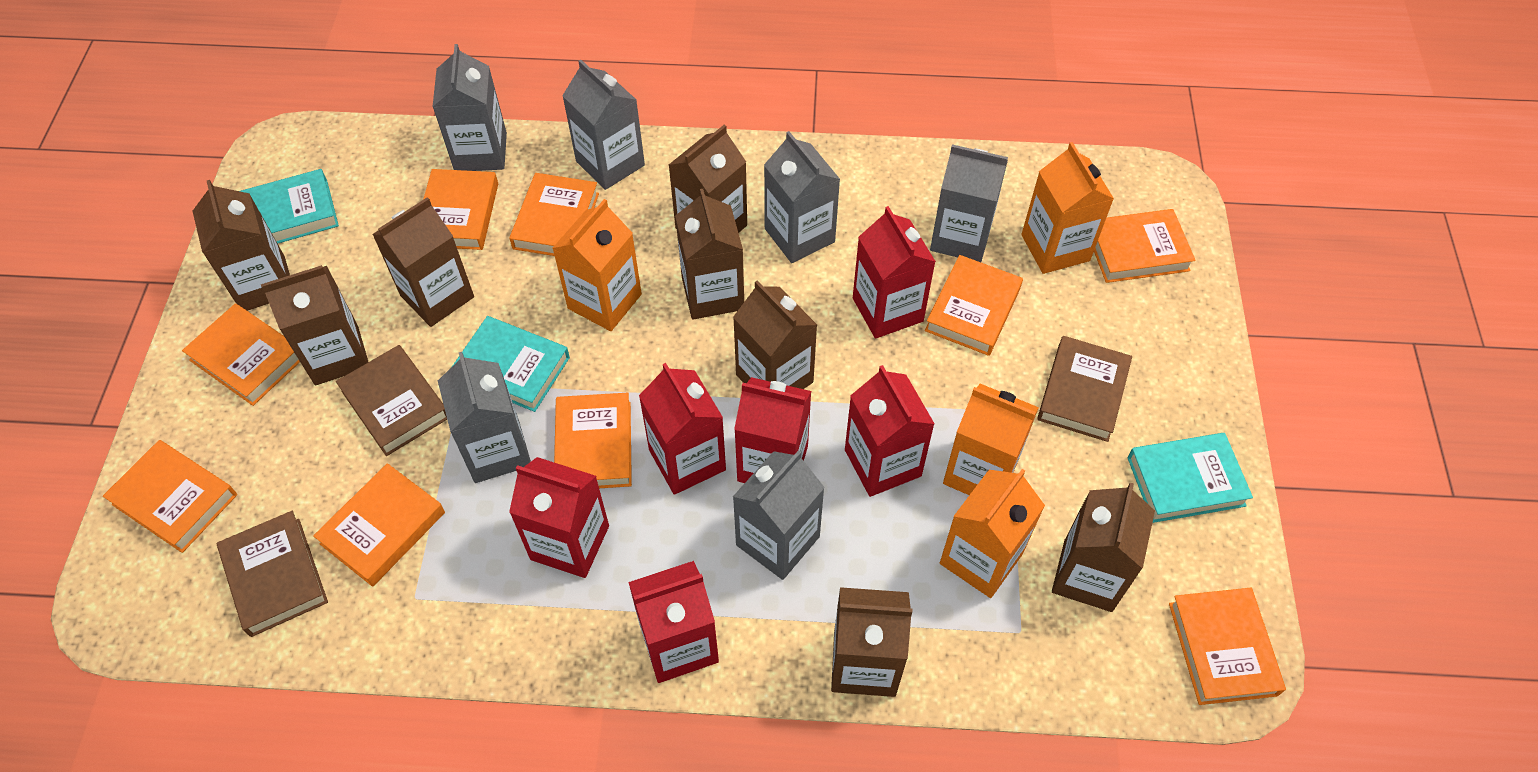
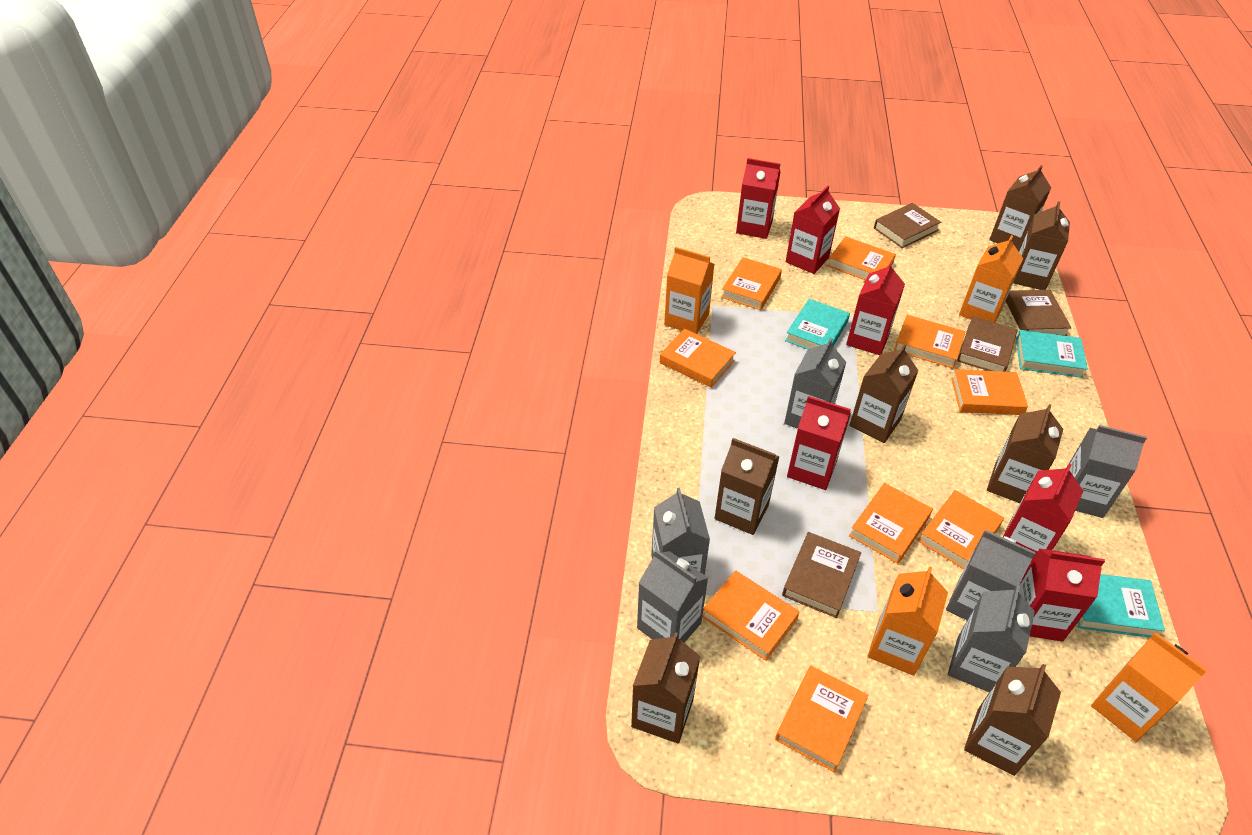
brown book: 3 -> 4
brown carton: 8 -> 7

